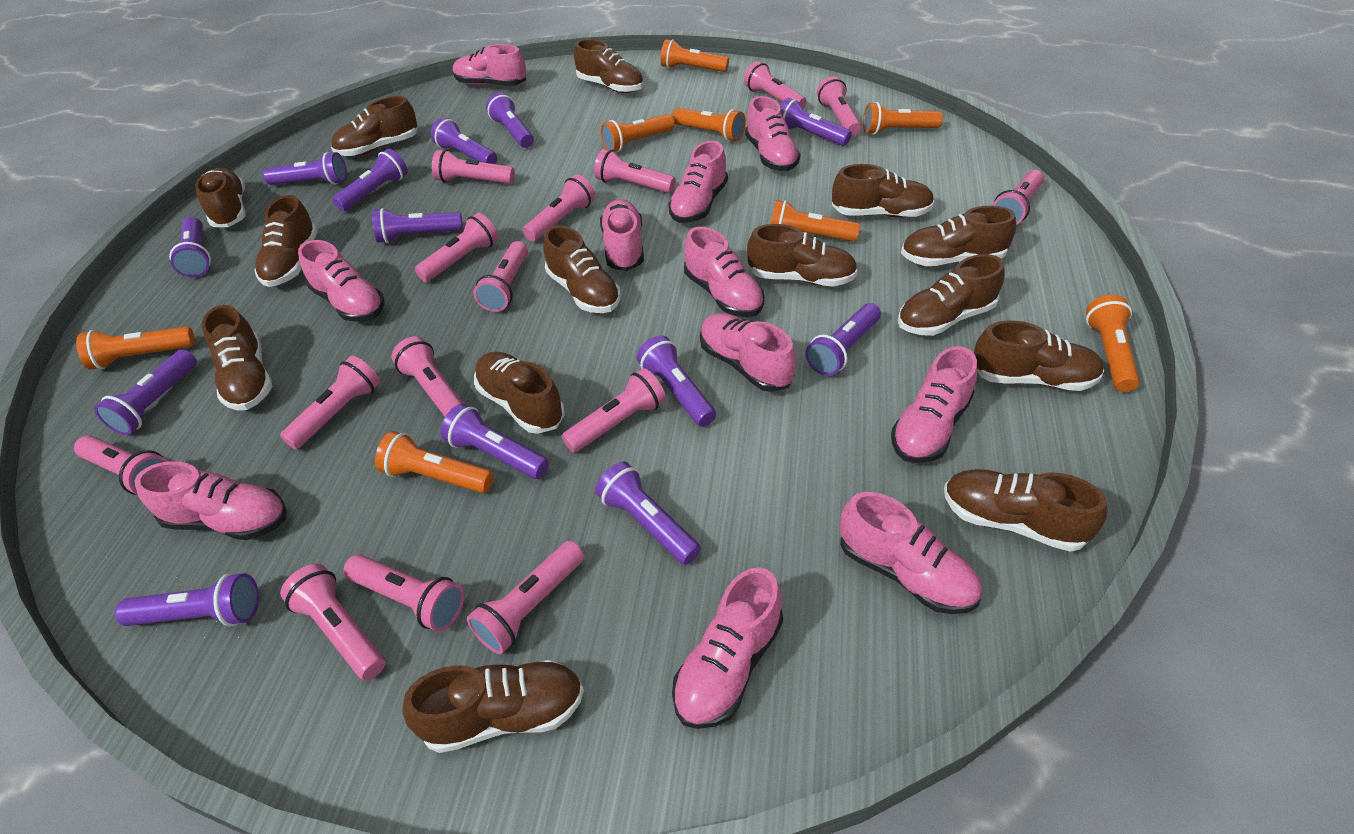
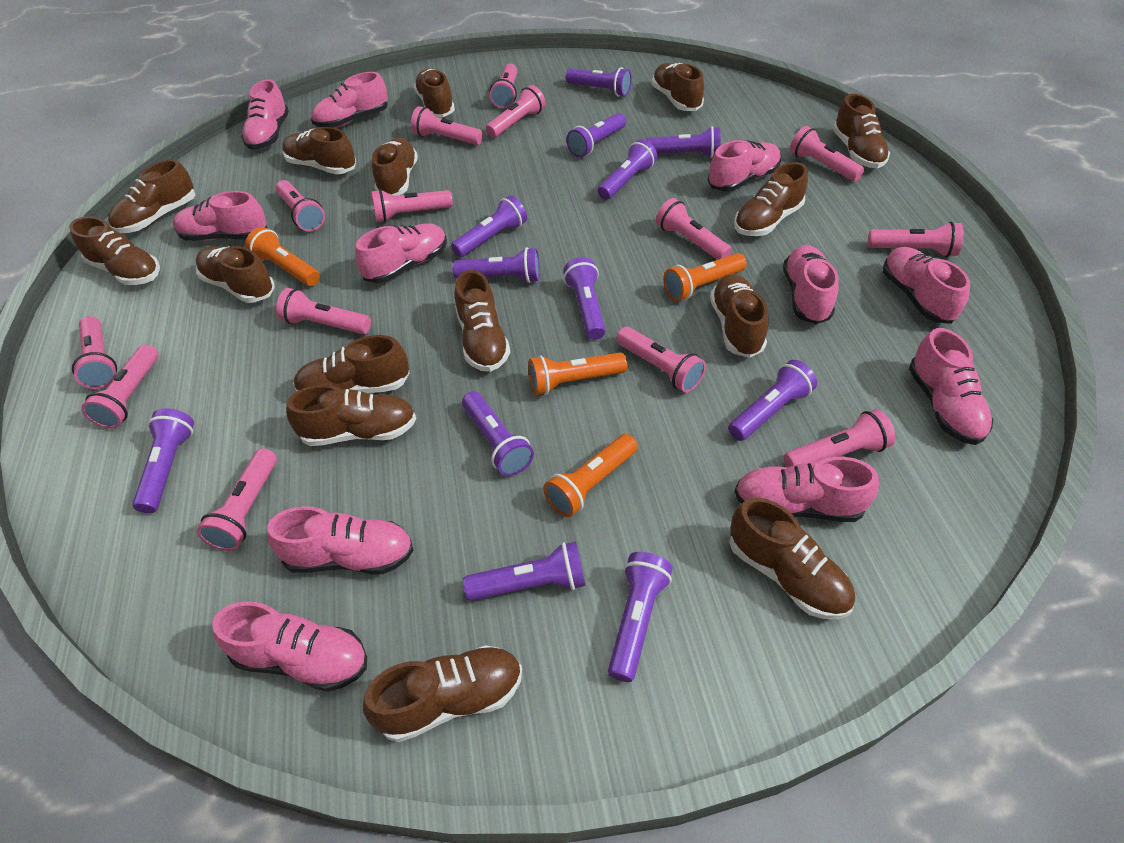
brown shoe: 14 -> 15
orange flashlight: 8 -> 4
pink flashlight: 15 -> 14
purple flashlight: 13 -> 12

